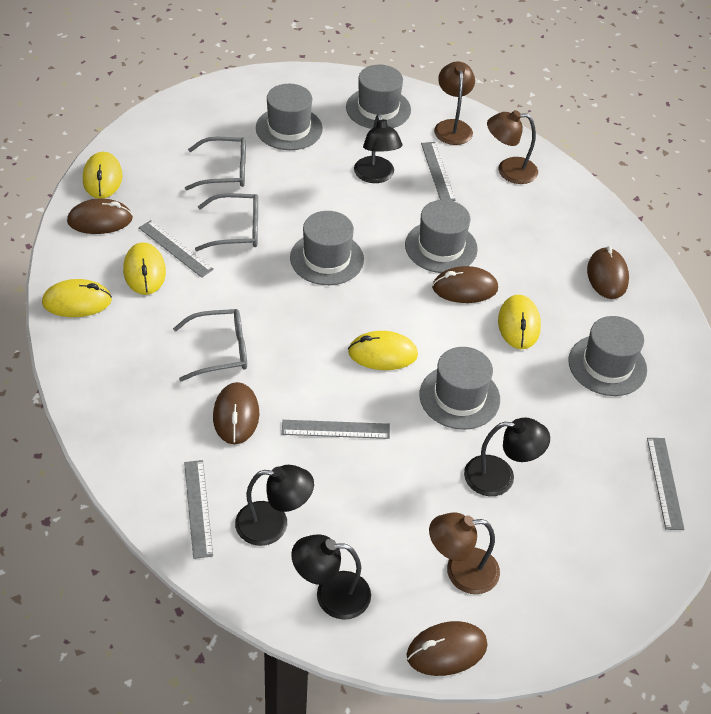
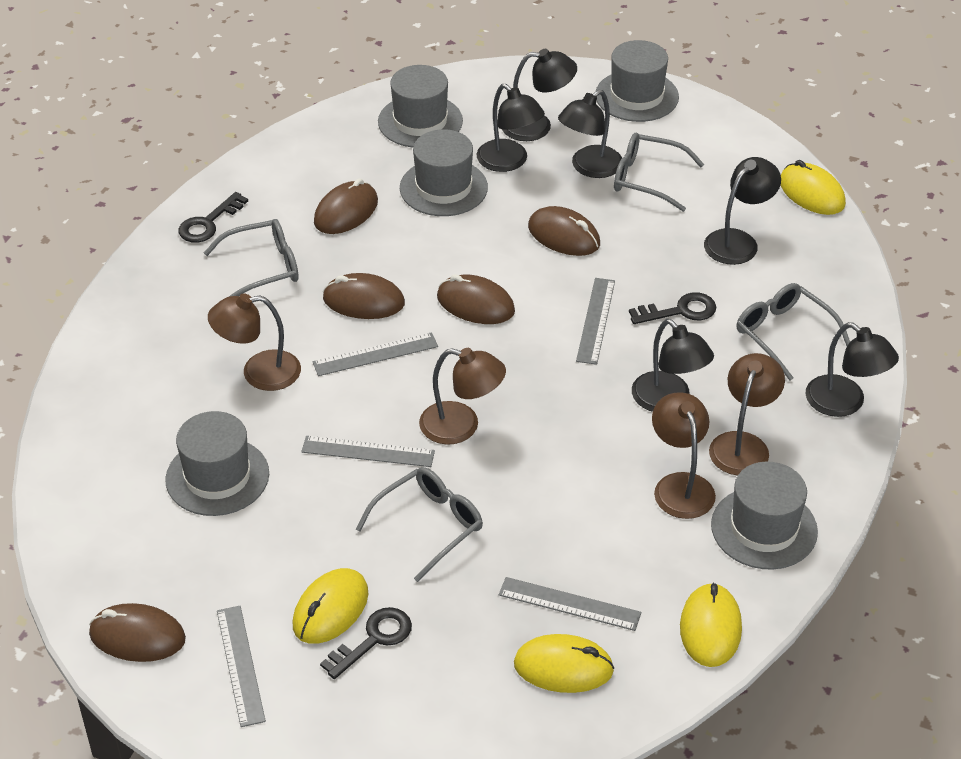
black key: 0 -> 3
black lamp: 4 -> 6
brown lamp: 3 -> 4
grey glasses: 3 -> 4
grey hat: 6 -> 5
yellow mouse: 5 -> 4

